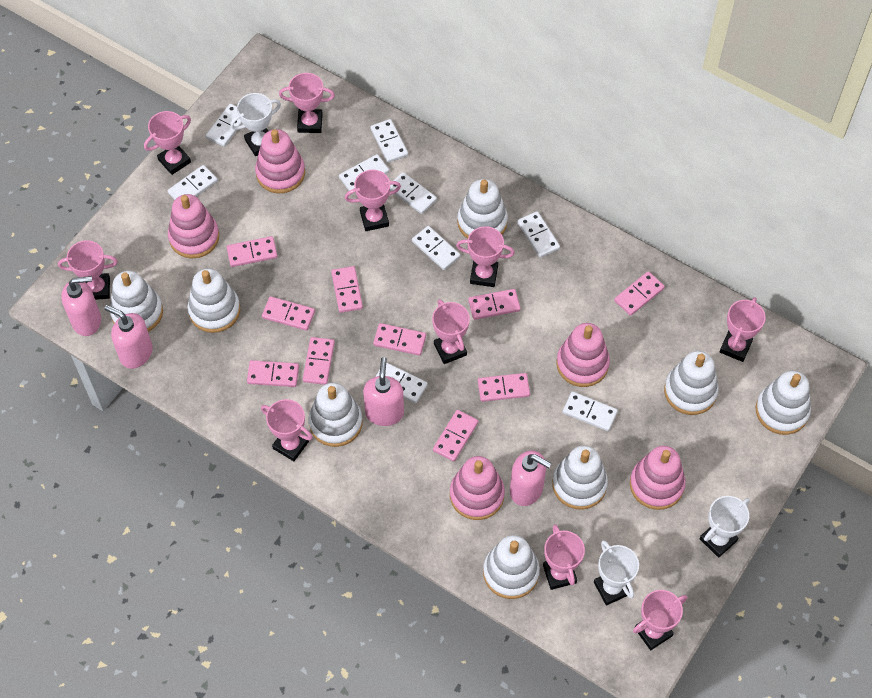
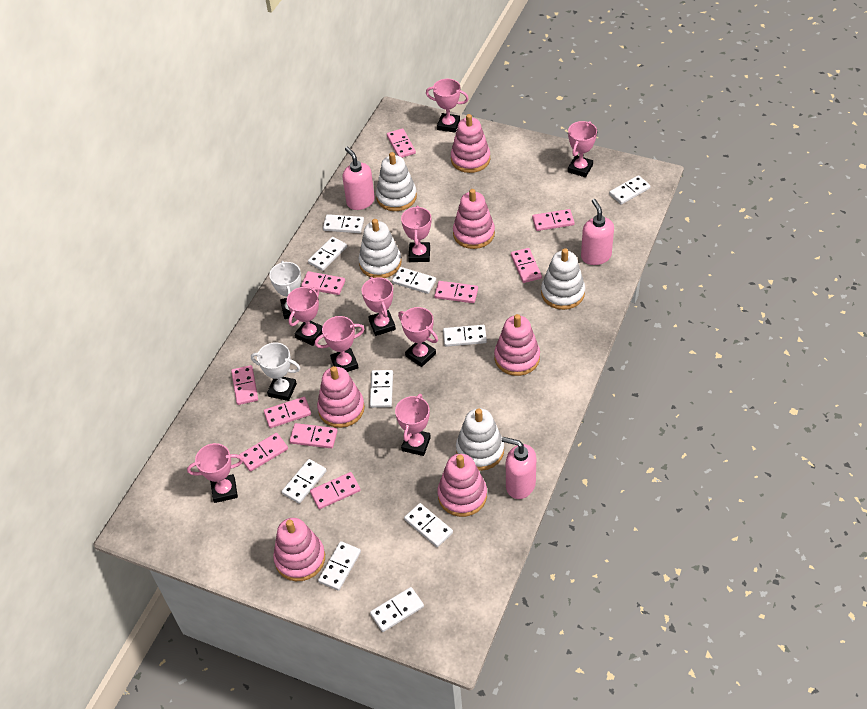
pink soap dispenser: 4 -> 3
pink stacking toy: 5 -> 6
pink trophy: 10 -> 9
white domino: 9 -> 10
white stacking toy: 8 -> 4
white trophy: 3 -> 2

